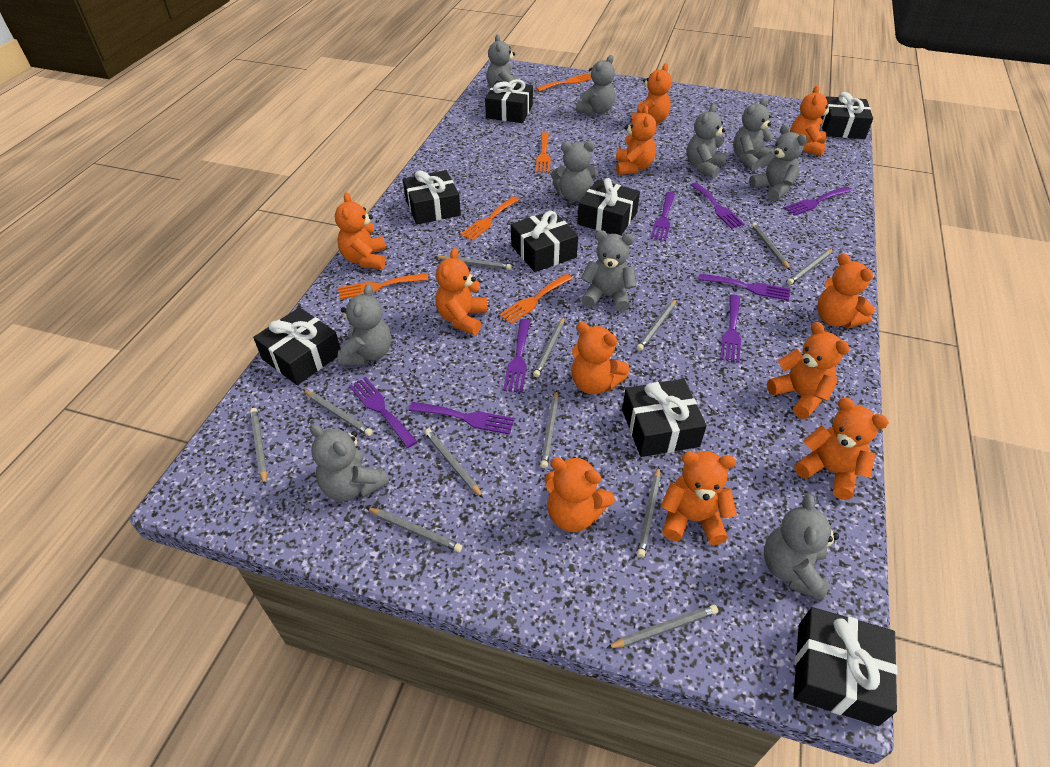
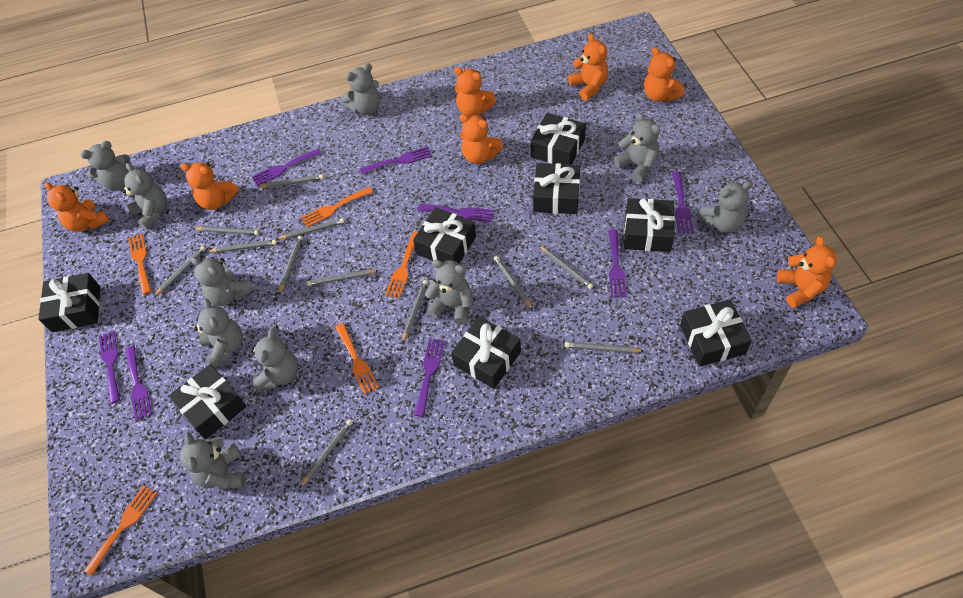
orange teddy bear: 11 -> 7

